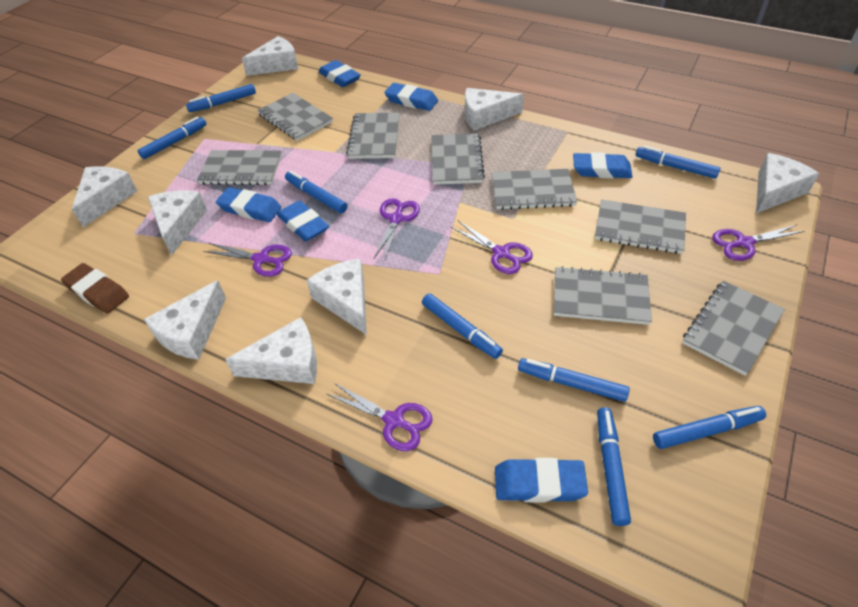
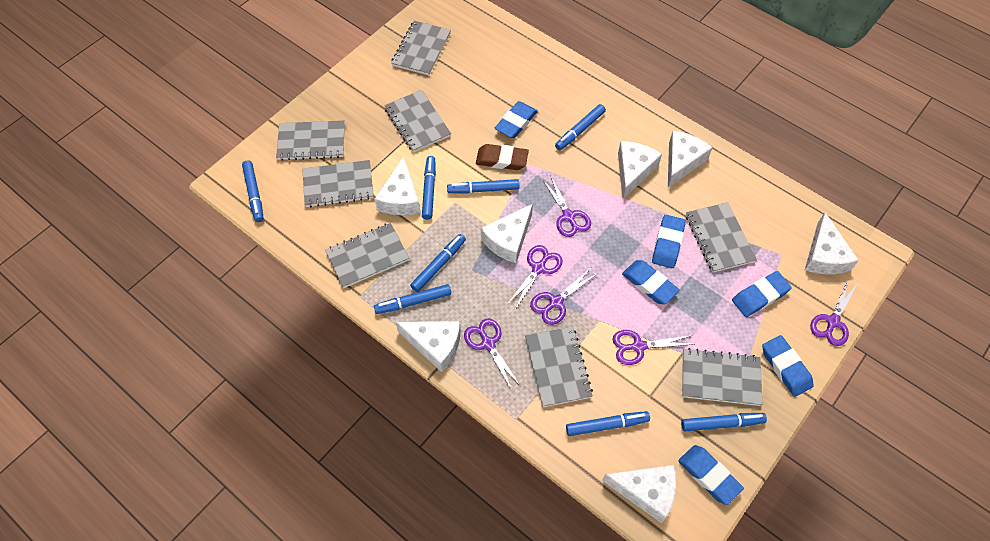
purple scissors: 5 -> 6
white cheese: 8 -> 7

